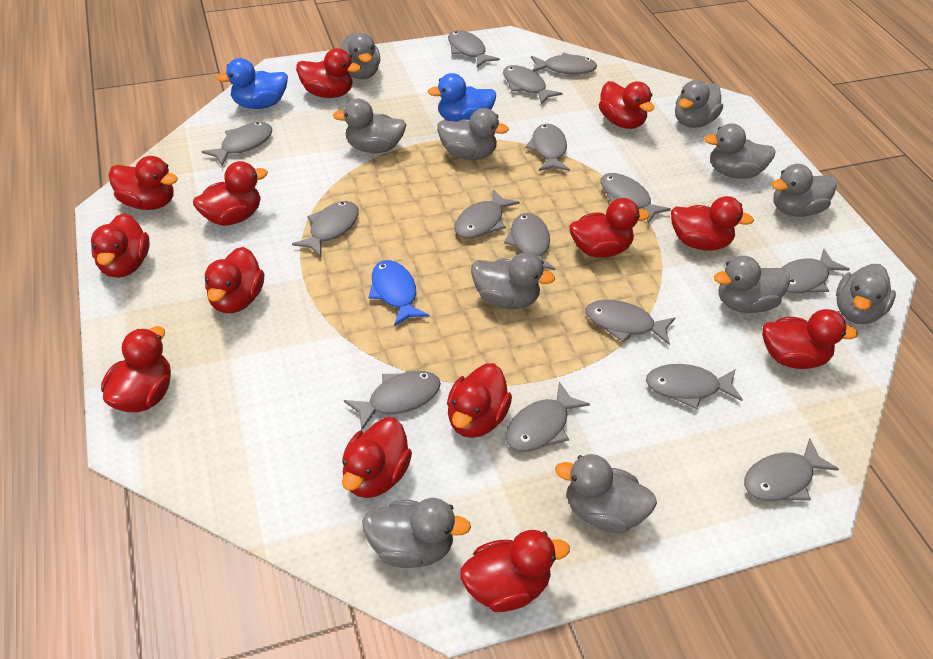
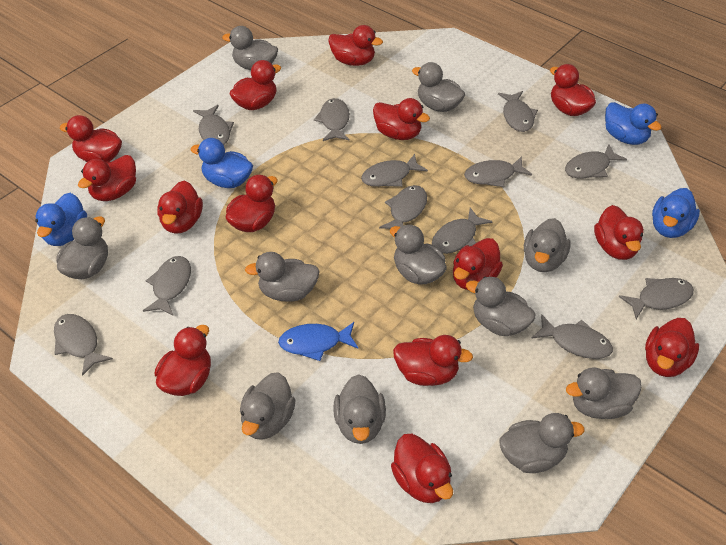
blue duck: 2 -> 4
grey fish: 15 -> 12
red duck: 13 -> 14

